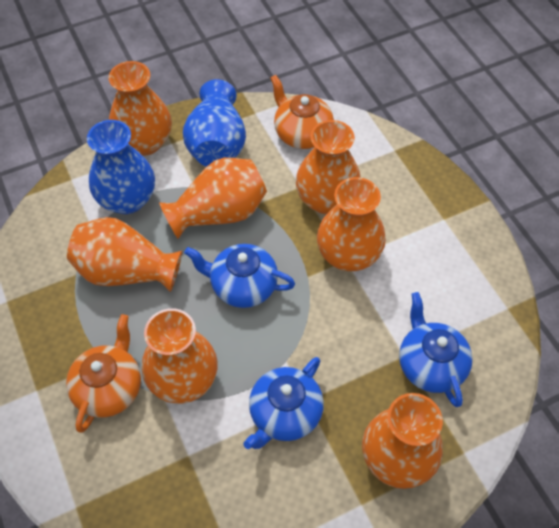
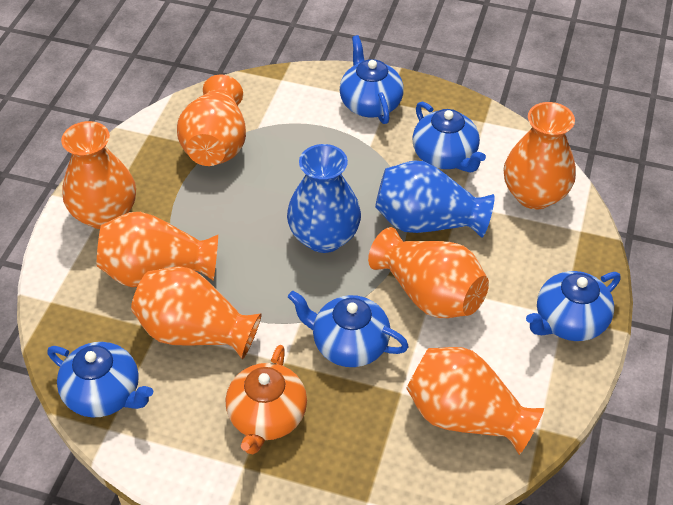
blue teapot: 3 -> 5
orange teapot: 2 -> 1

